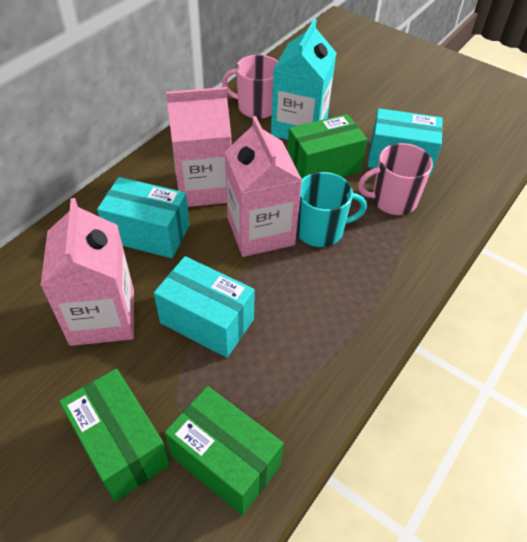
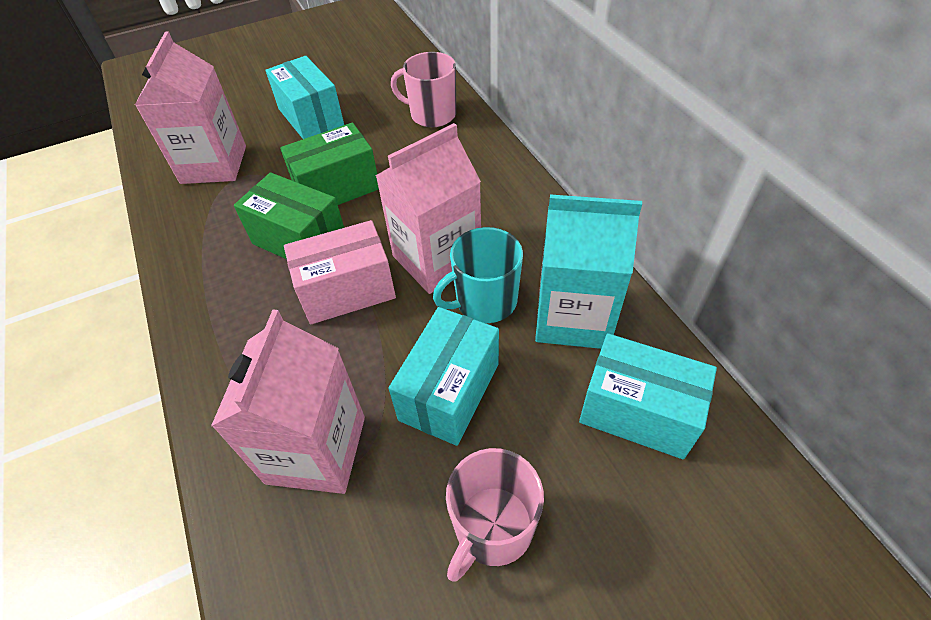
green box: 3 -> 2
pink box: 0 -> 1

